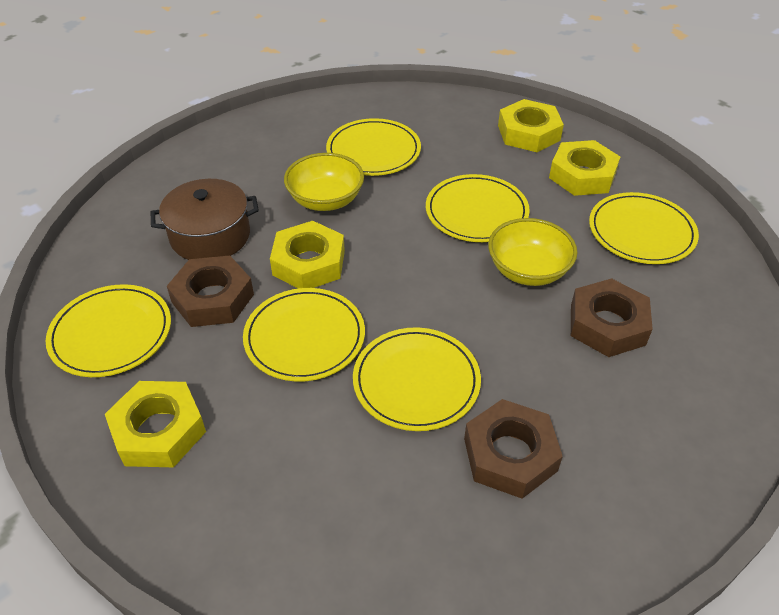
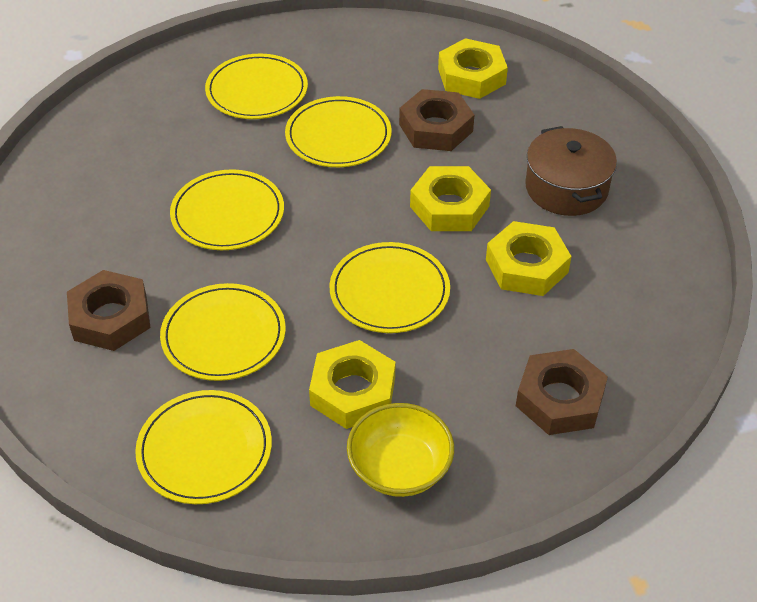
yellow bowl: 2 -> 1

